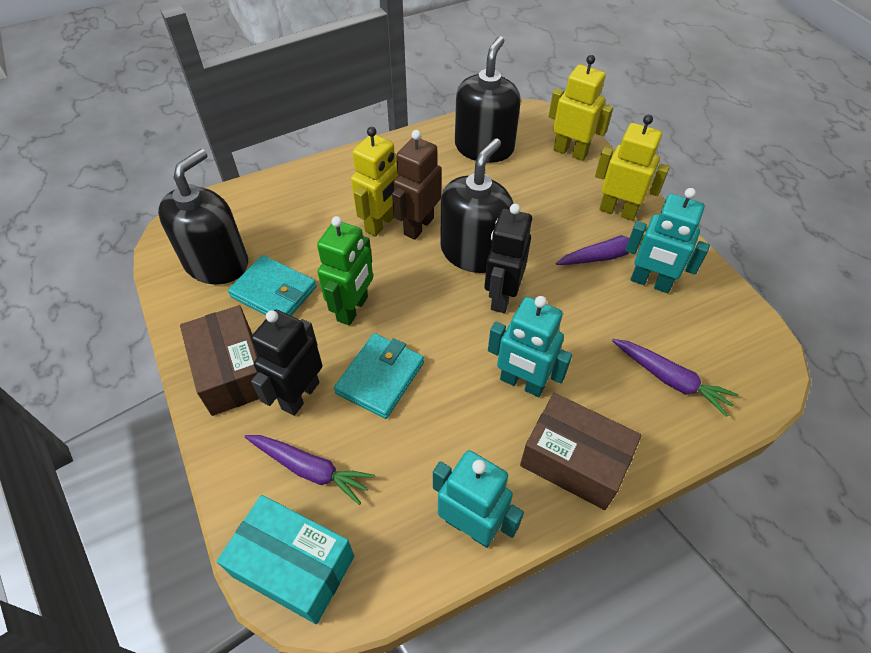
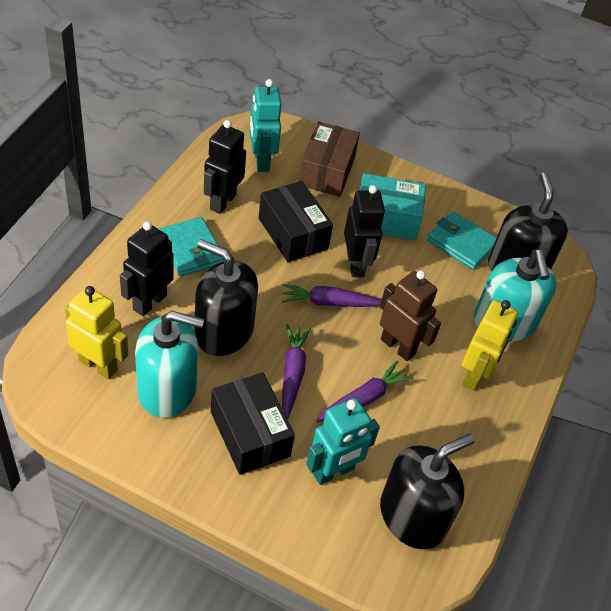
black box: 0 -> 2
black robot: 2 -> 3
brown box: 2 -> 1
green robot: 1 -> 0
turquoise robot: 3 -> 2
turquoise soap dispenser: 0 -> 2
yellow robot: 3 -> 2

